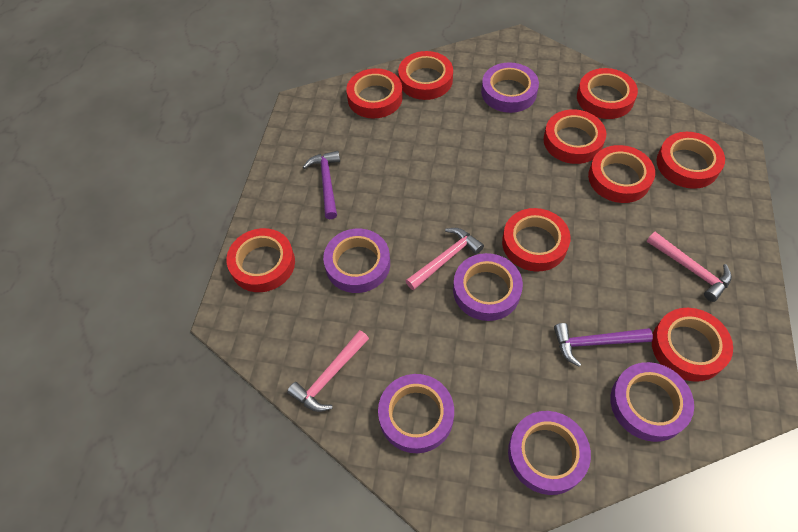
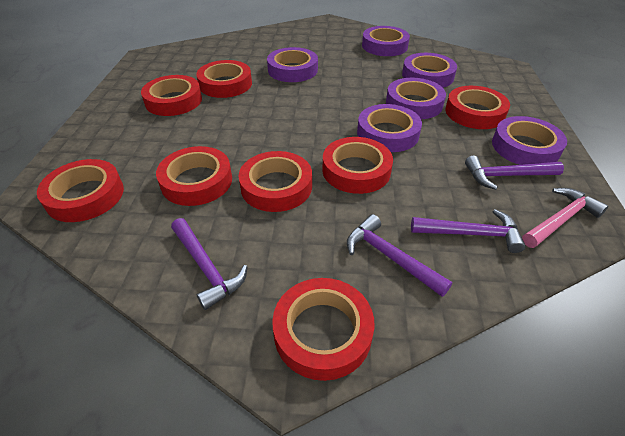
pink hammer: 3 -> 1
purple hammer: 2 -> 4
red tape: 9 -> 8

